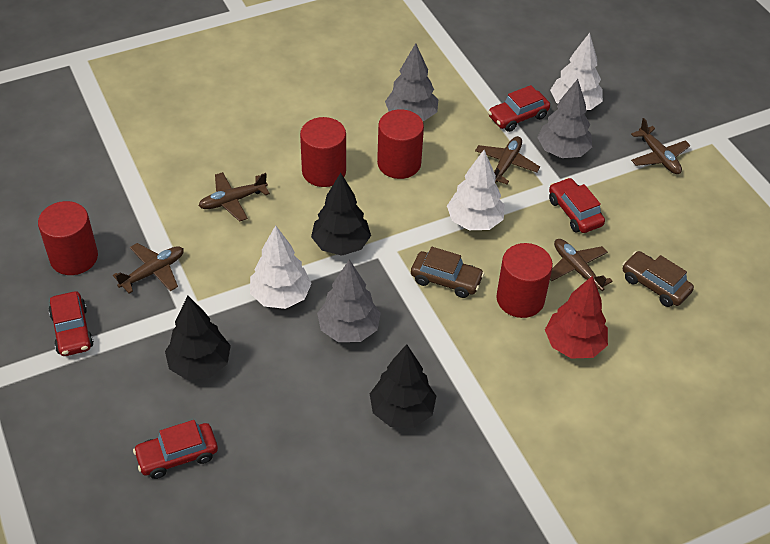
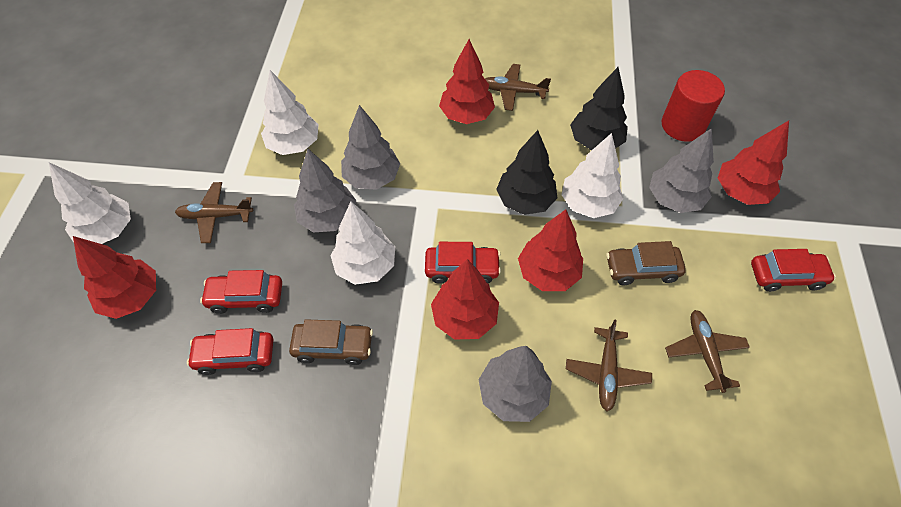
black tree: 3 -> 2
brown plane: 5 -> 4
grey tree: 3 -> 4
red cylinder: 4 -> 1
red tree: 1 -> 5
white tree: 3 -> 4

